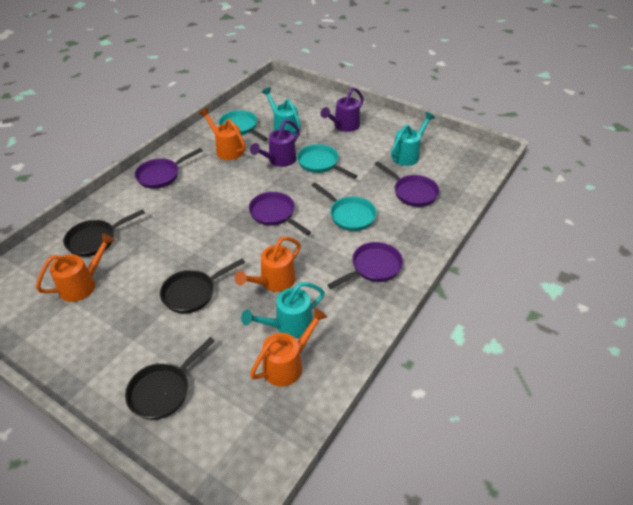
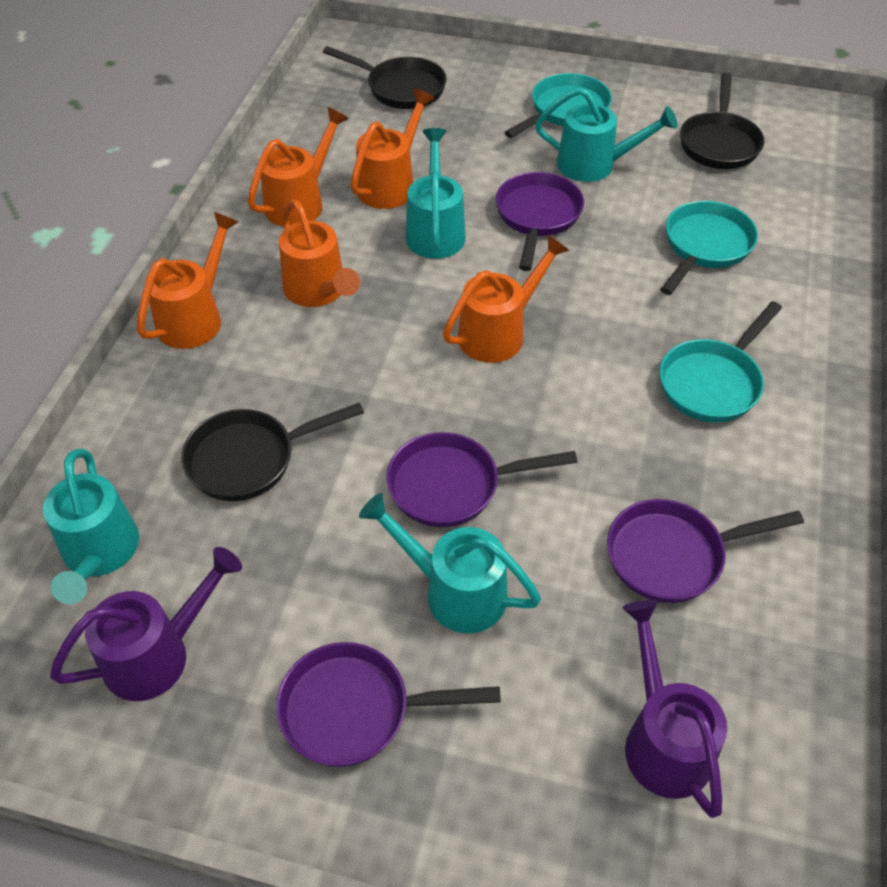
orange watering can: 4 -> 5
turquoise watering can: 3 -> 4

